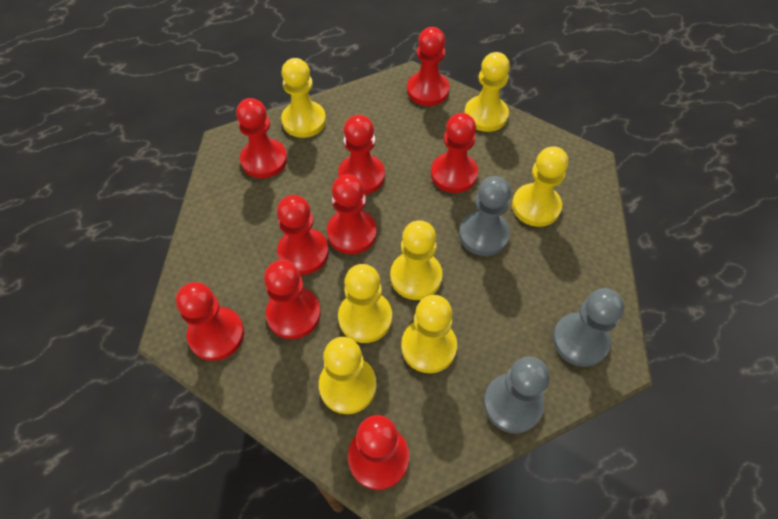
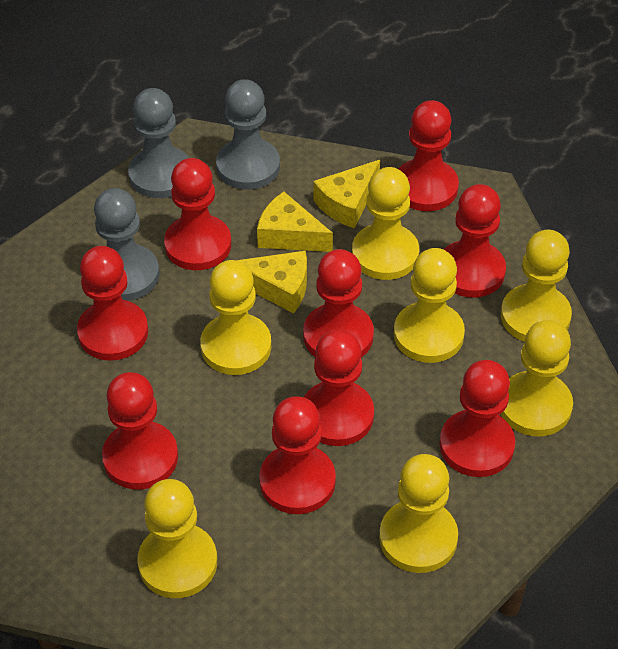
yellow cheese: 0 -> 3

